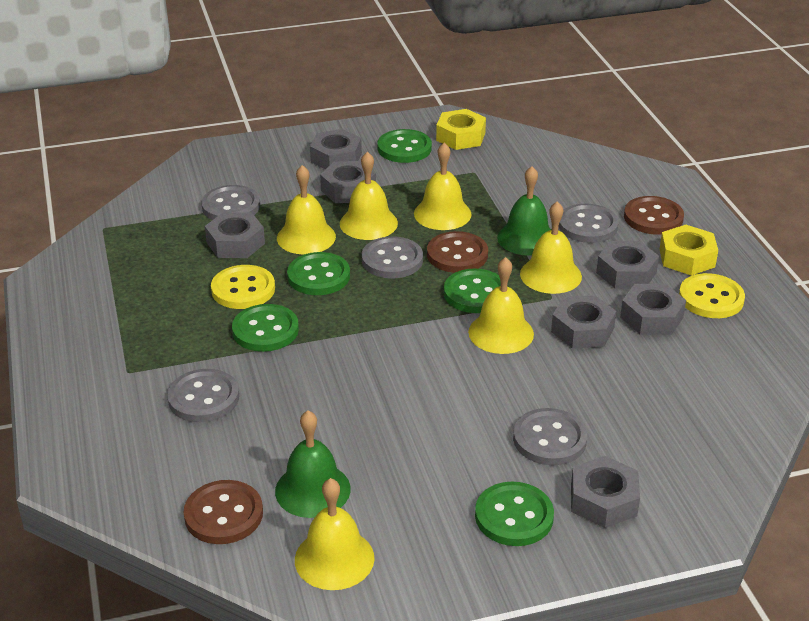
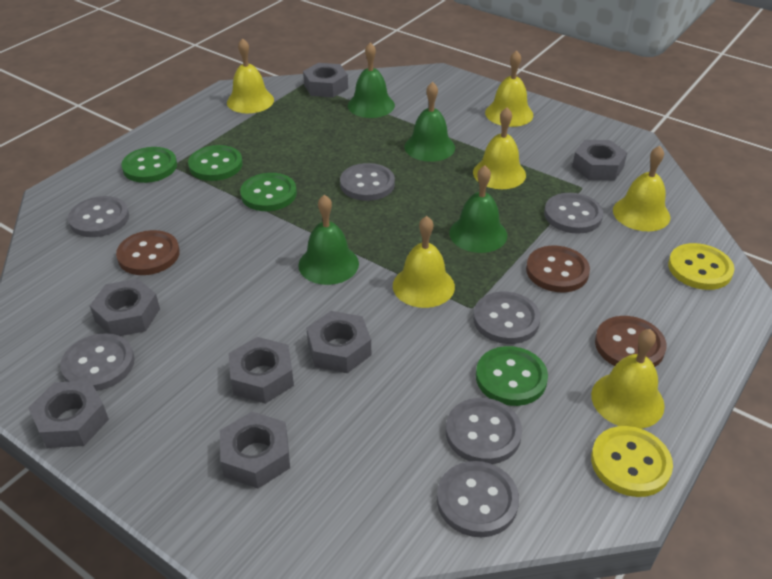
green bell: 2 -> 4
green button: 5 -> 4
grey button: 5 -> 7
yellow nut: 2 -> 0

